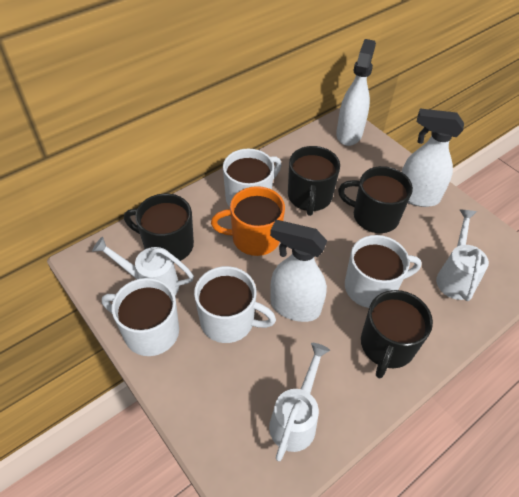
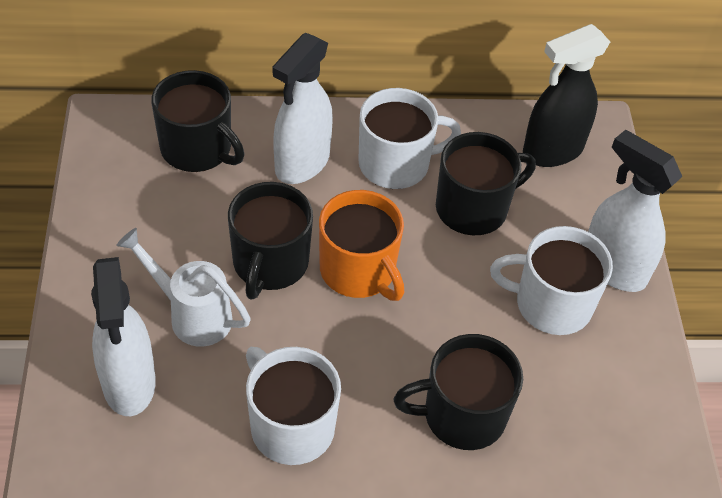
black spray bottle: 0 -> 1
white mug: 4 -> 3
white watering can: 3 -> 1

